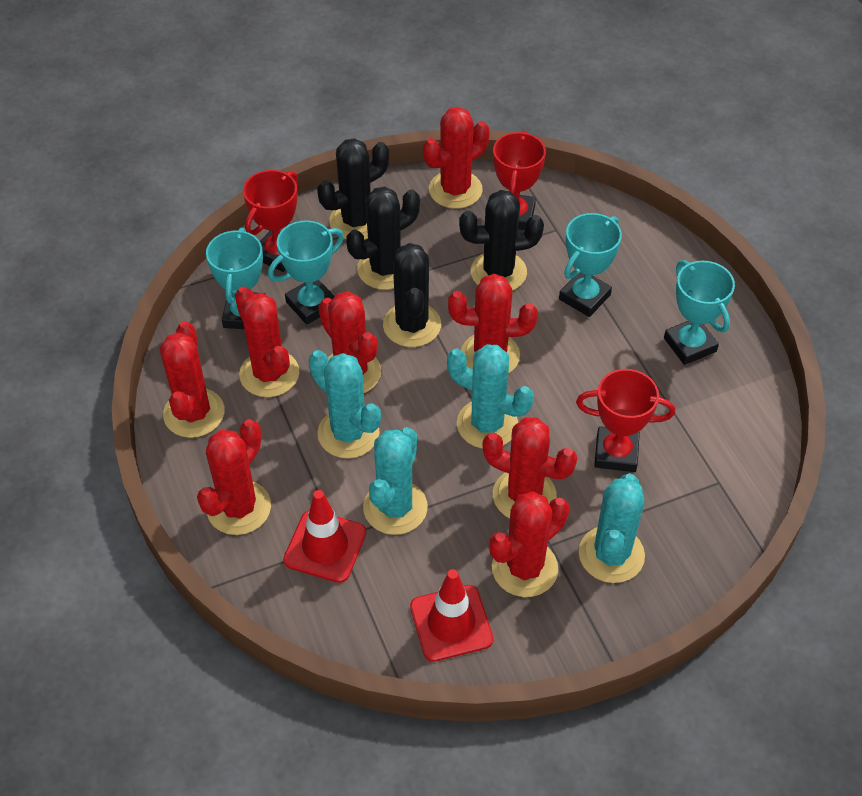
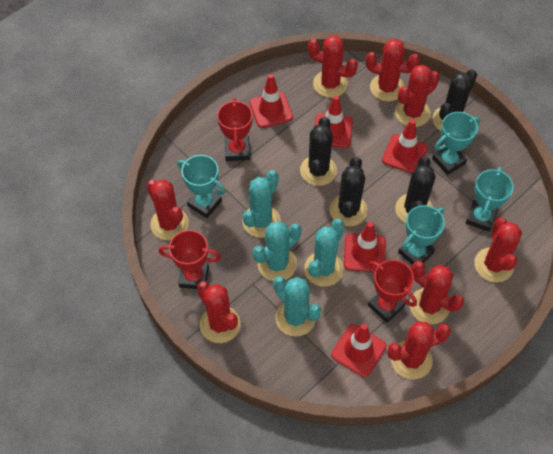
red traffic cone: 2 -> 5

